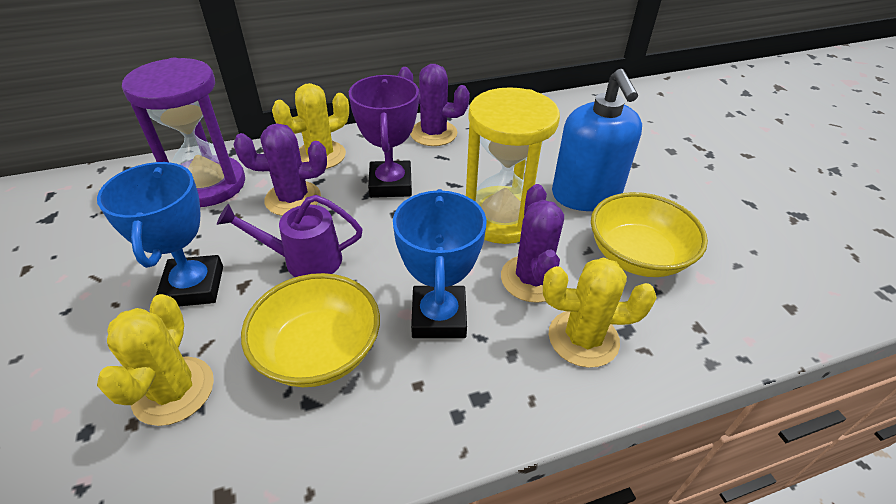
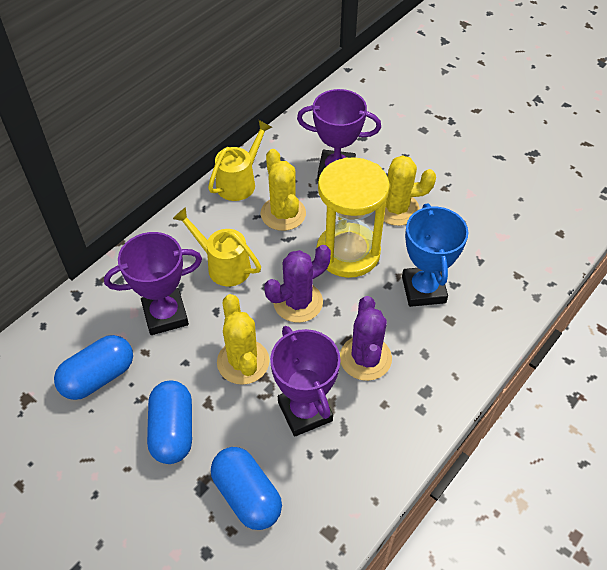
blue capsule: 0 -> 3
blue soap dispenser: 1 -> 0
blue trophy: 2 -> 1
purple cactus: 3 -> 2
purple hourglass: 1 -> 0
purple trophy: 1 -> 3
purple watering can: 1 -> 0
yellow bowl: 2 -> 0
yellow watering can: 0 -> 2

